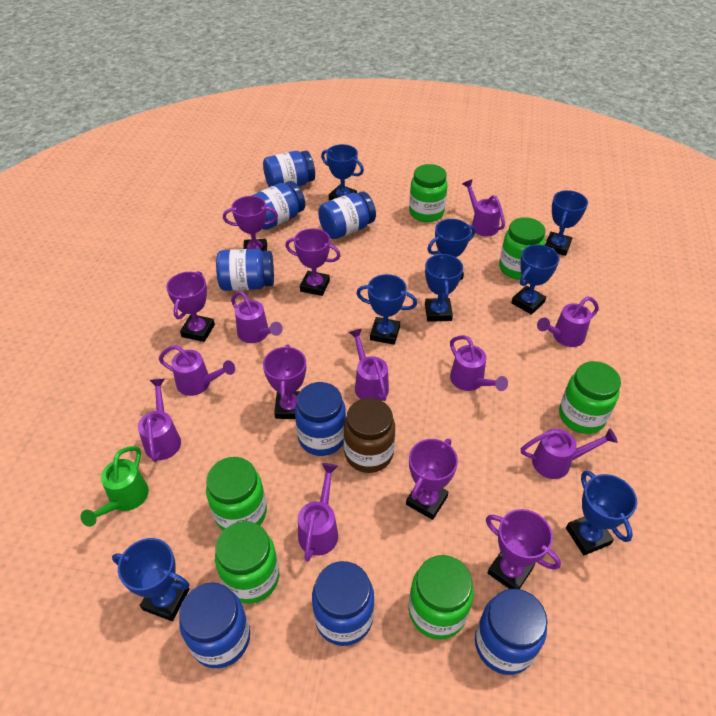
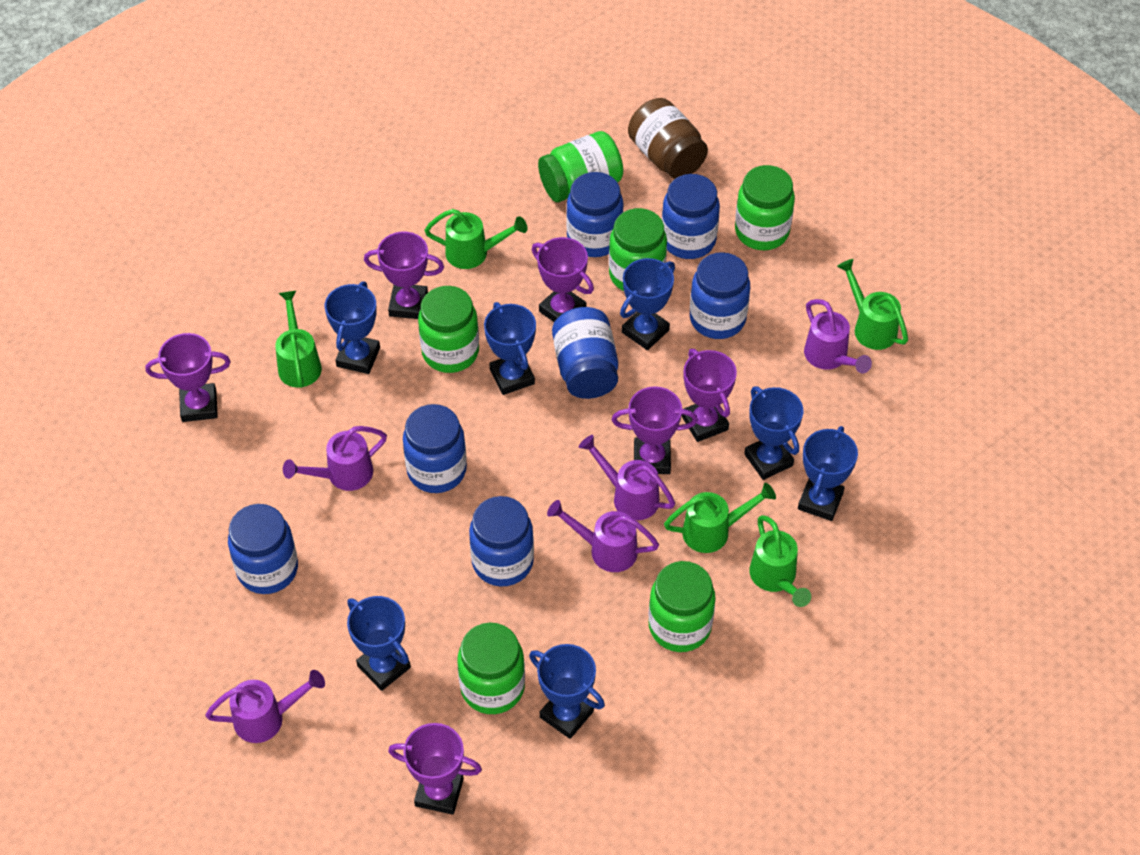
blue jar: 8 -> 7
blue trophy: 8 -> 7
green watering can: 1 -> 5
purple watering can: 9 -> 5

